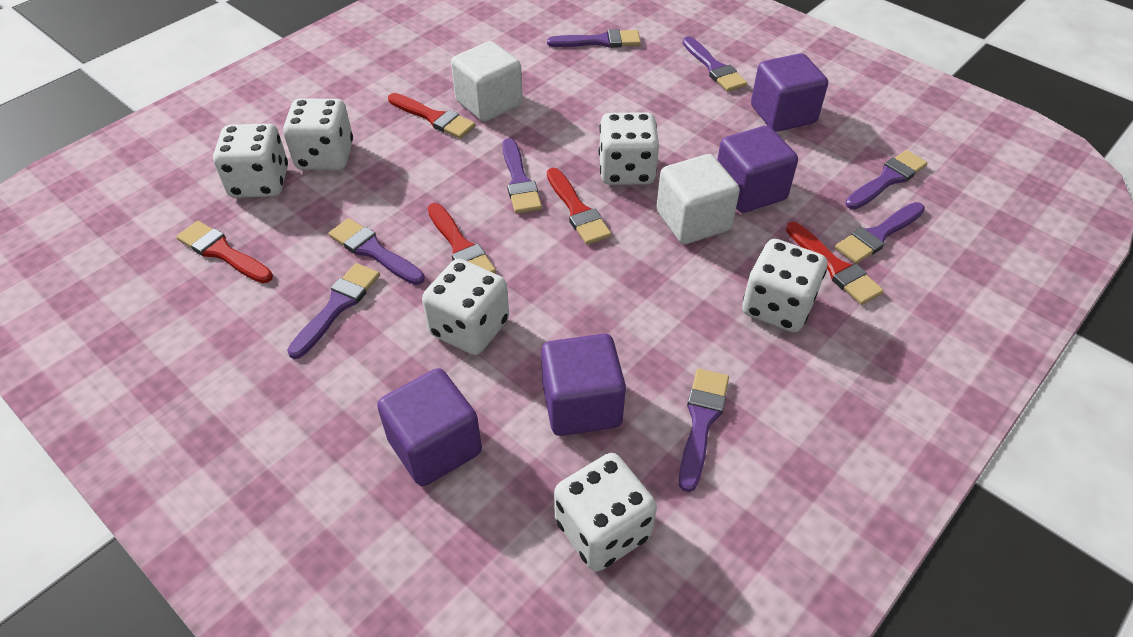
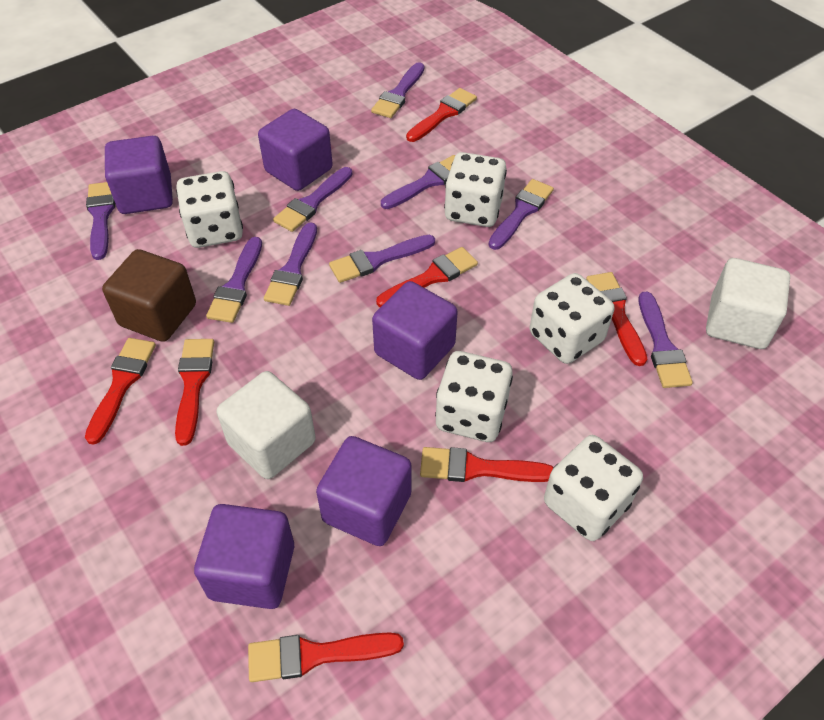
brown cube: 0 -> 1
purple brush: 8 -> 9
purple cube: 4 -> 5
red brush: 5 -> 7
white dice: 6 -> 5

